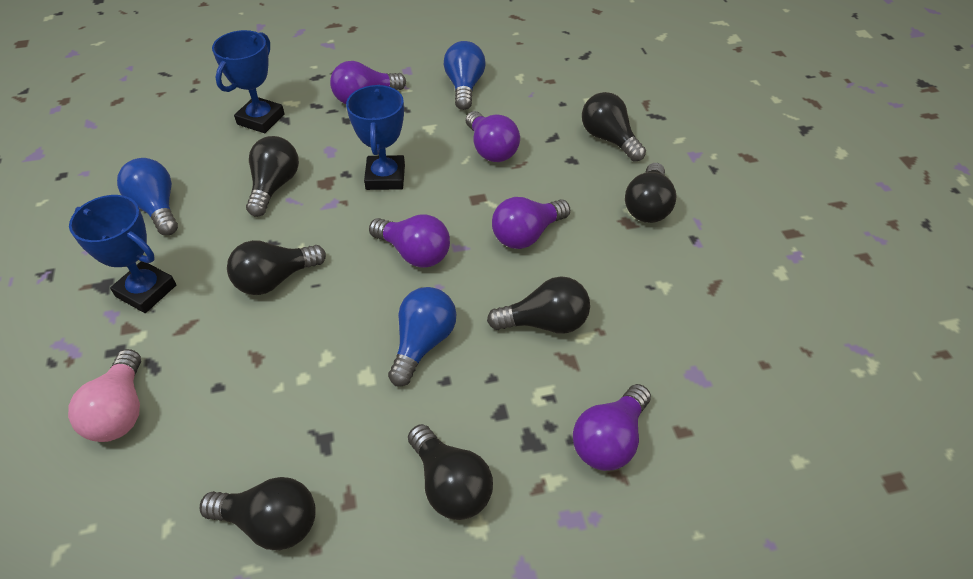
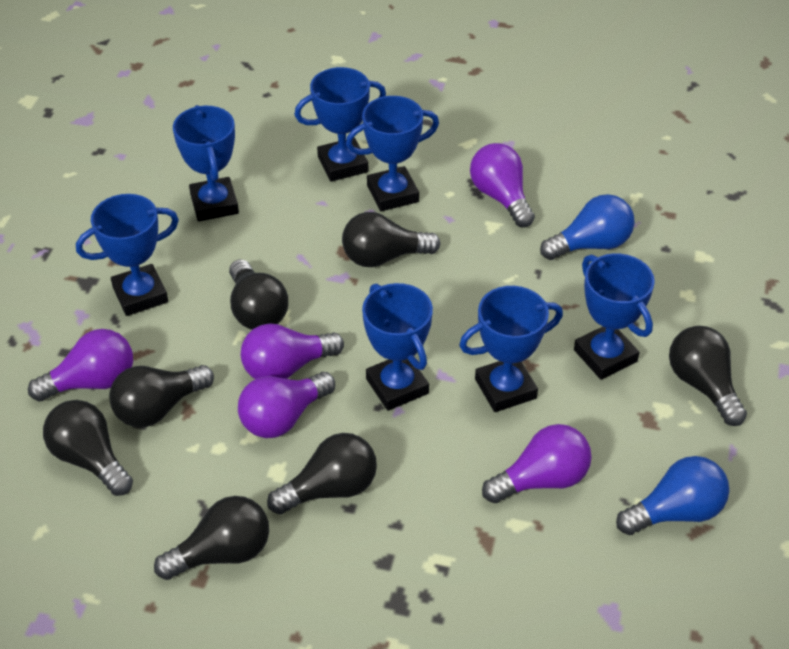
blue light bulb: 3 -> 2
blue trophy: 3 -> 7
pink light bulb: 1 -> 0

